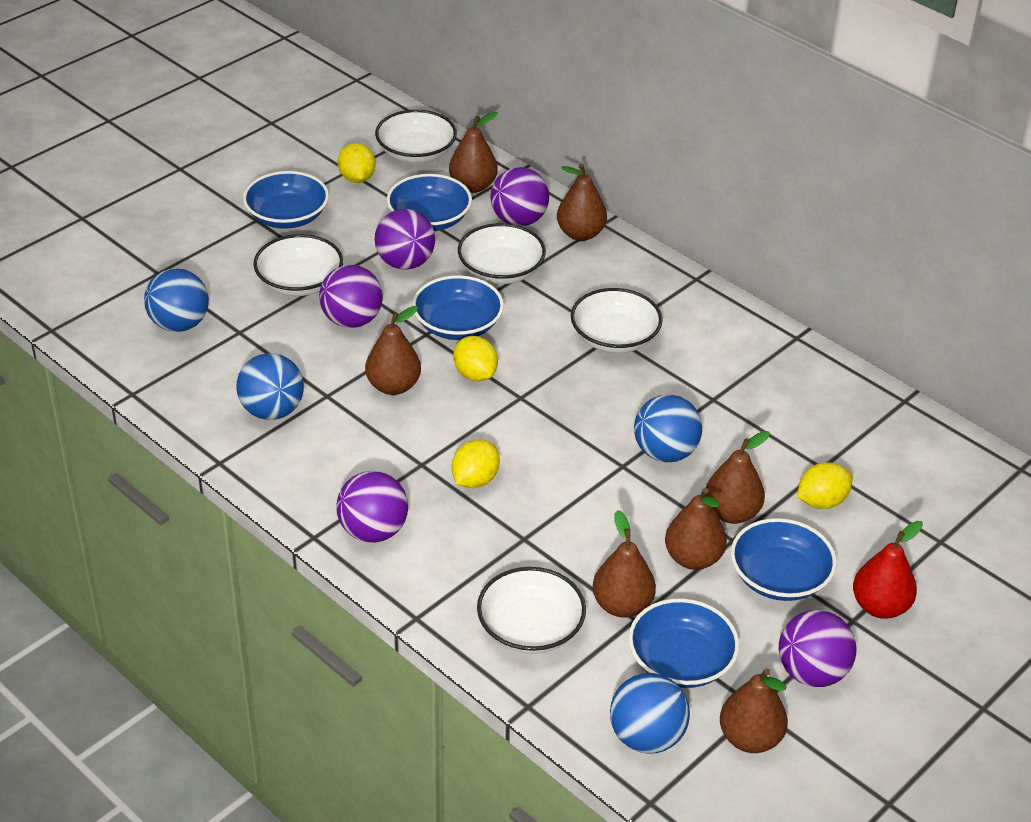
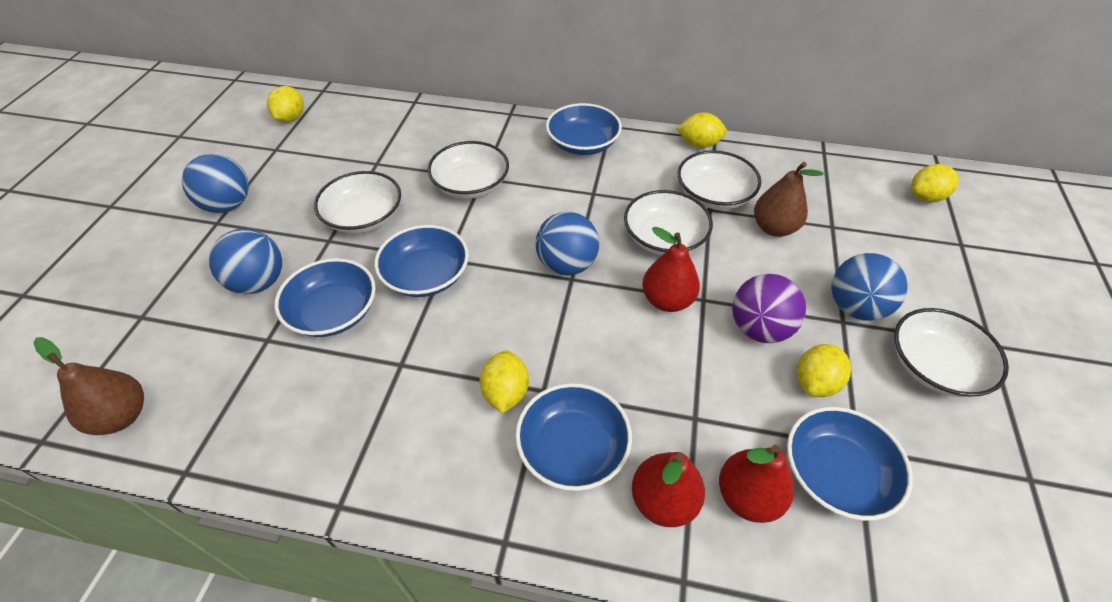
brown pear: 7 -> 2
purple ball: 5 -> 1
red pear: 1 -> 3
yellow lemon: 4 -> 5

